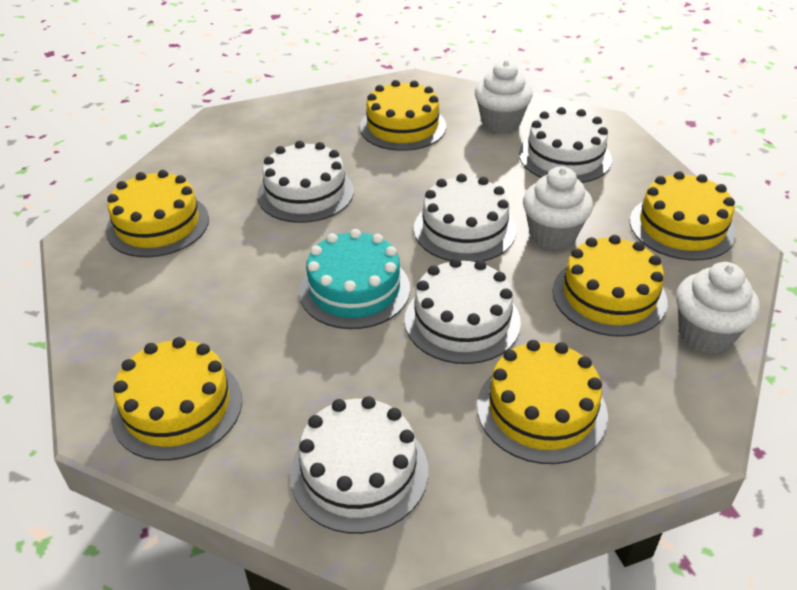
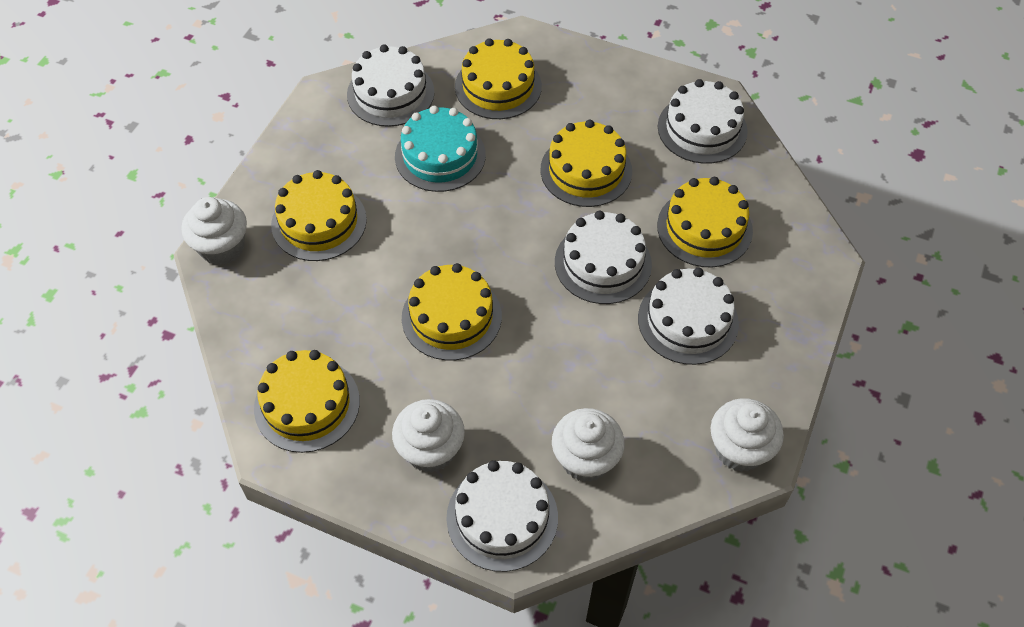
white cupcake: 3 -> 4

